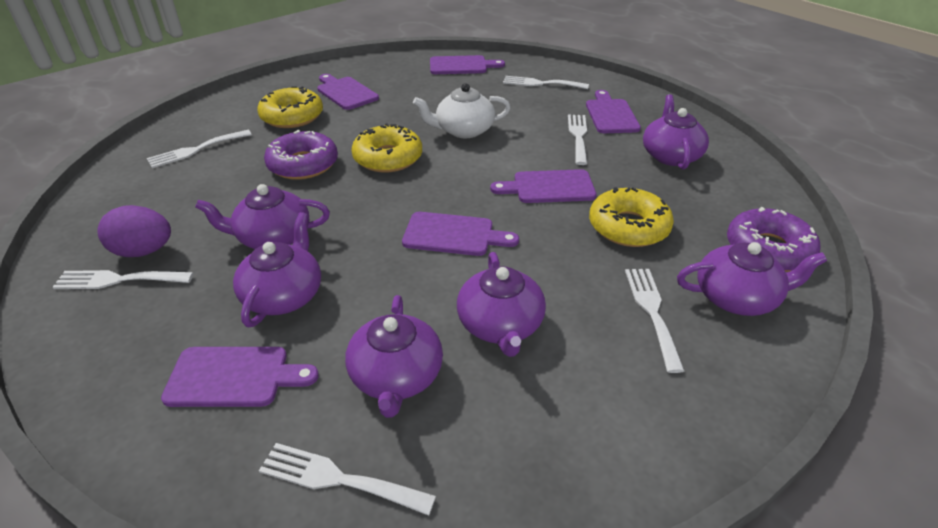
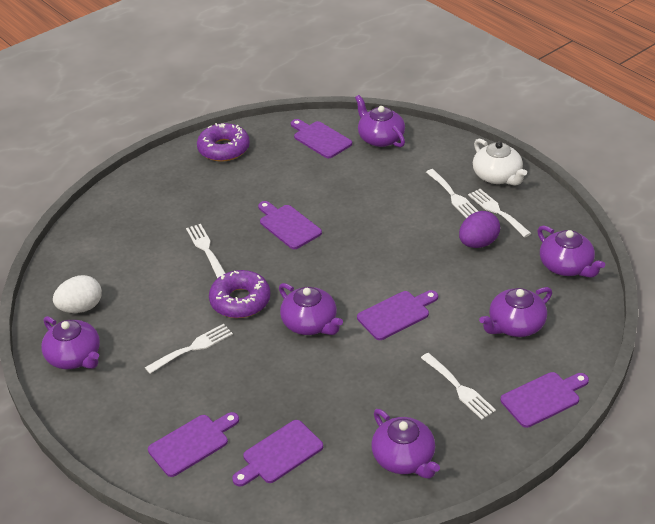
white egg: 0 -> 1
white fork: 6 -> 5
yellow donut: 3 -> 0

